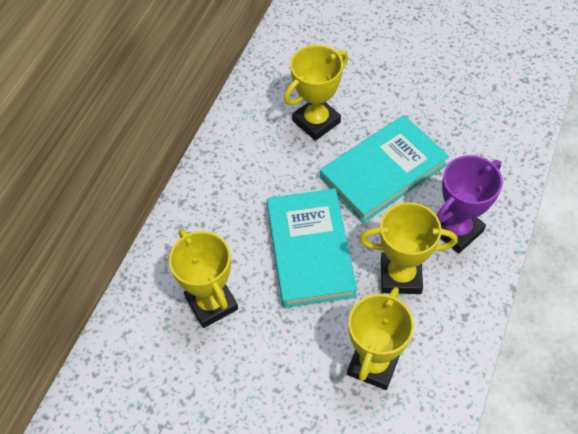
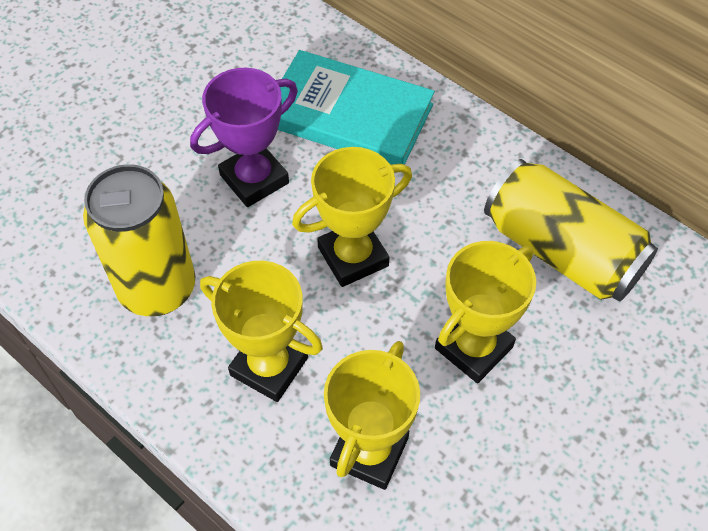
turquoise book: 2 -> 1
yellow can: 0 -> 2

